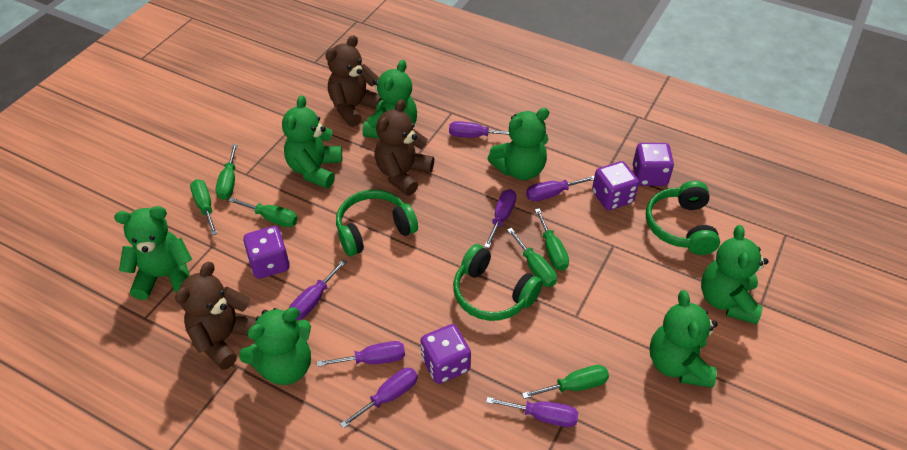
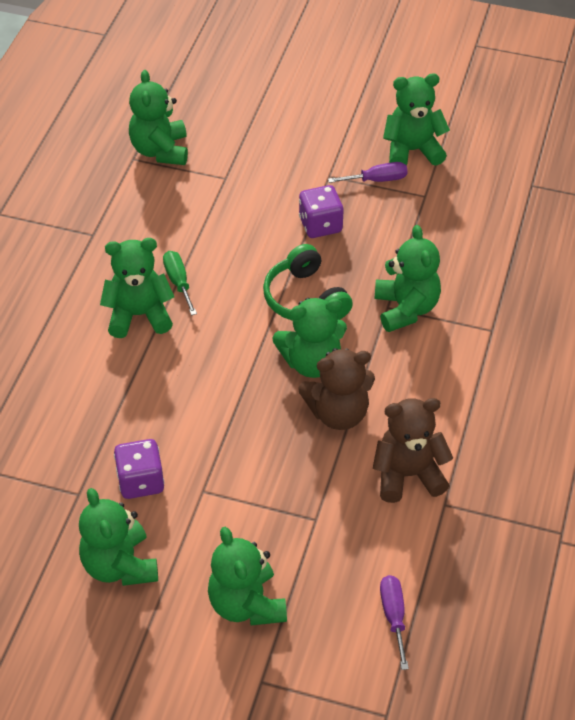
brown teddy bear: 3 -> 2
green headphones: 3 -> 1
green screwdriver: 6 -> 1
purple dice: 4 -> 2
purple screwdriver: 7 -> 2

